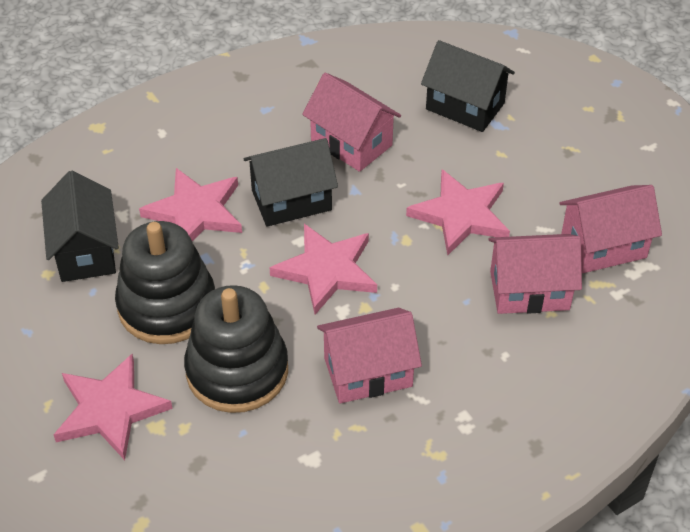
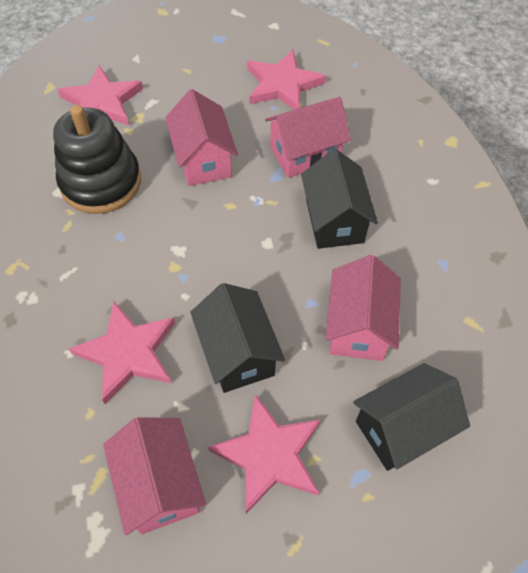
black stacking toy: 2 -> 1

